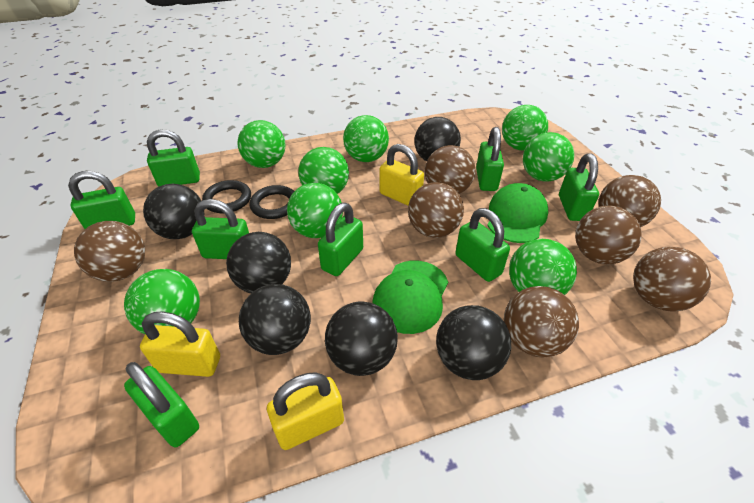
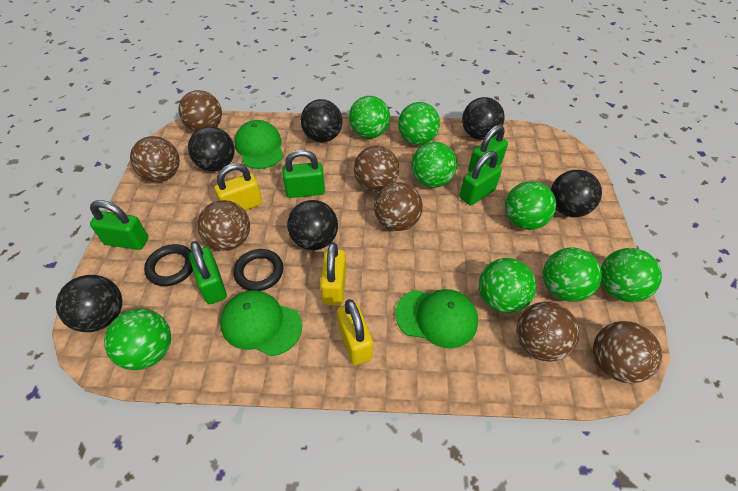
green cap: 2 -> 3
green padlock: 8 -> 5

